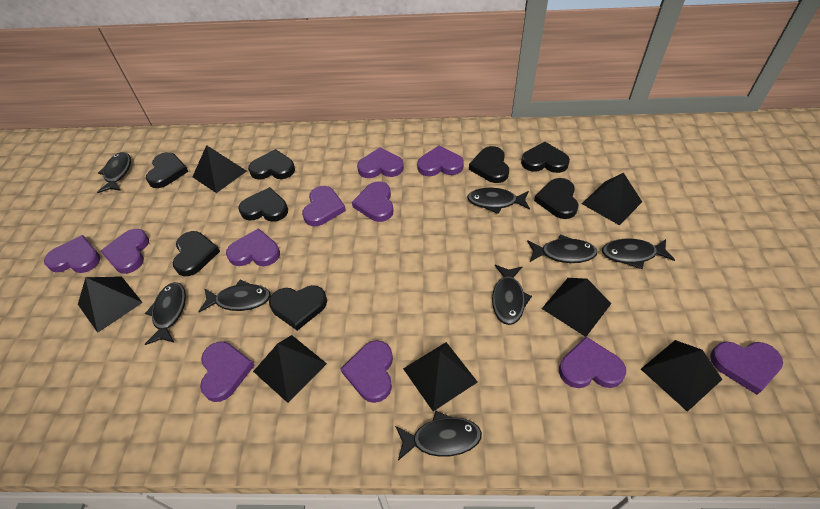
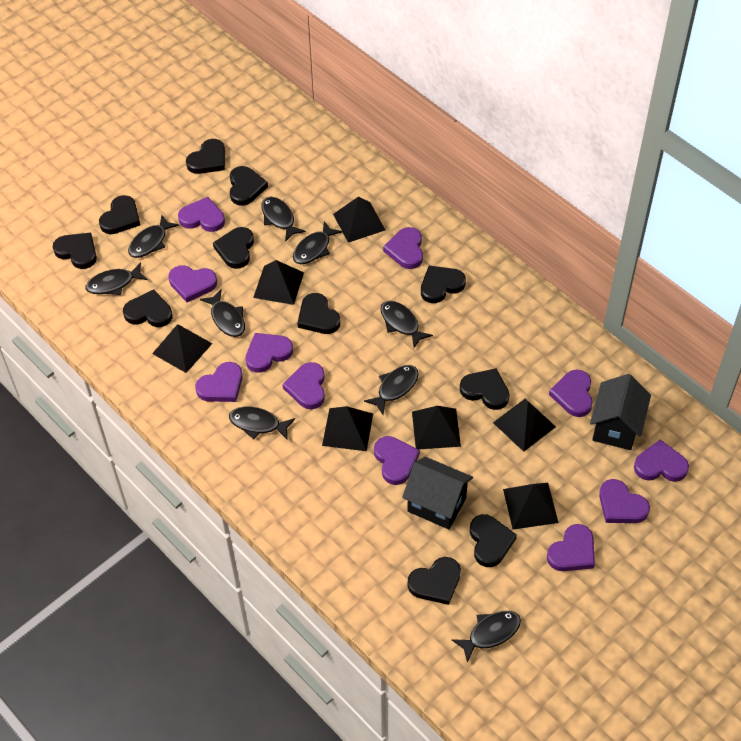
black fish: 8 -> 9
black heart: 8 -> 11
black house: 0 -> 2

